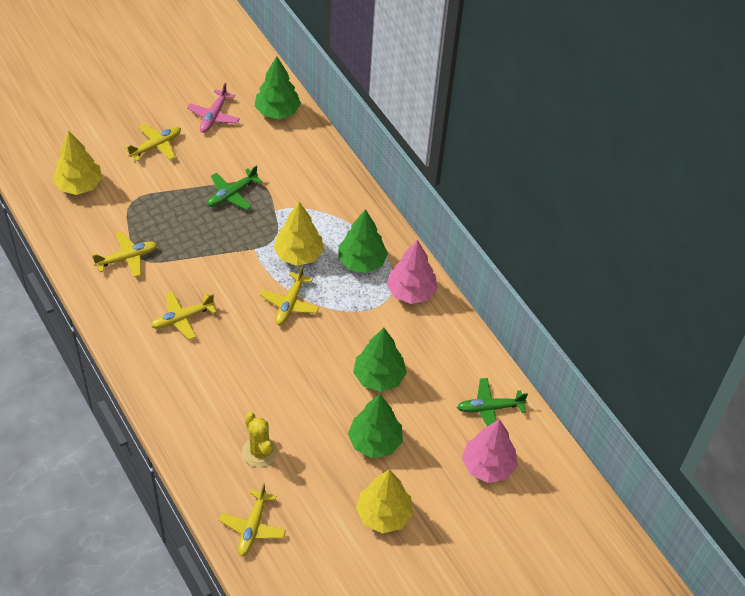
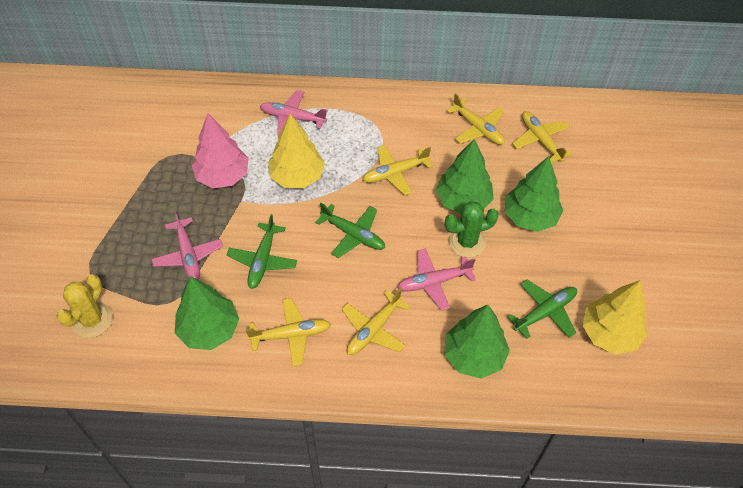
green cactus: 0 -> 1
green plane: 2 -> 3
pink plane: 1 -> 3
pink tree: 2 -> 1
yellow tree: 3 -> 2

